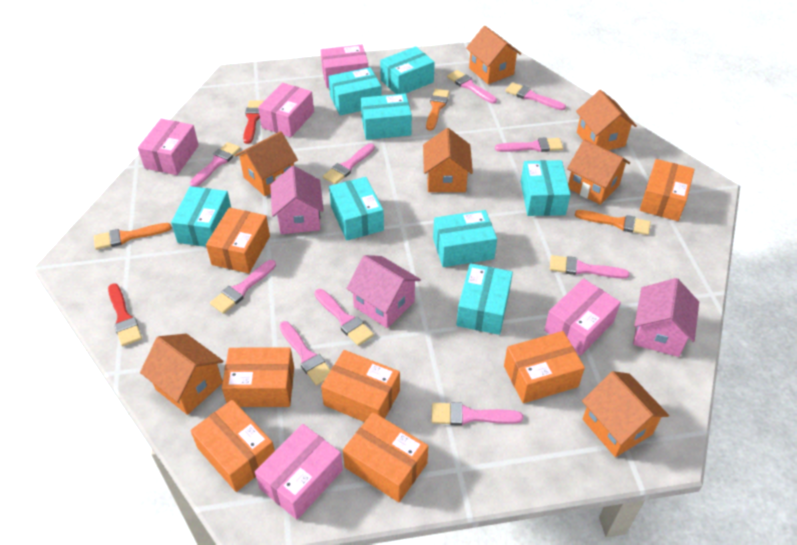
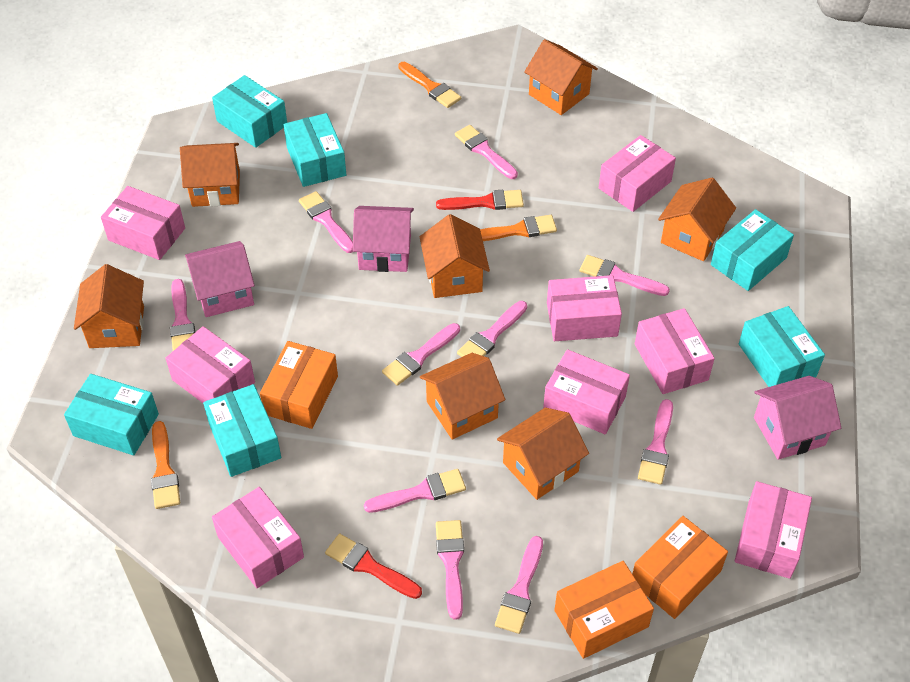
orange box: 7 -> 3
pink box: 5 -> 8
turquoise box: 8 -> 6

